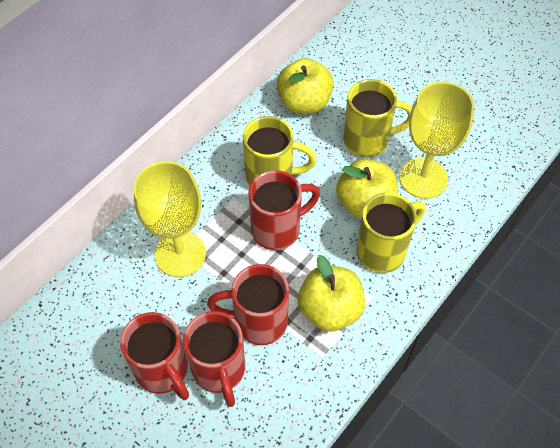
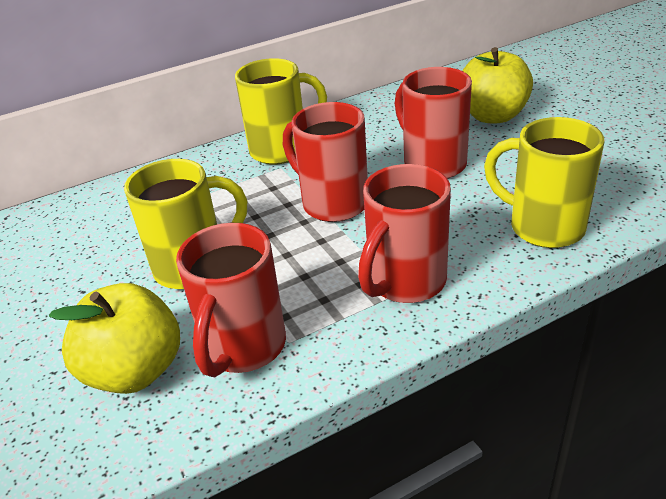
yellow apple: 3 -> 2
yellow goblet: 2 -> 0

